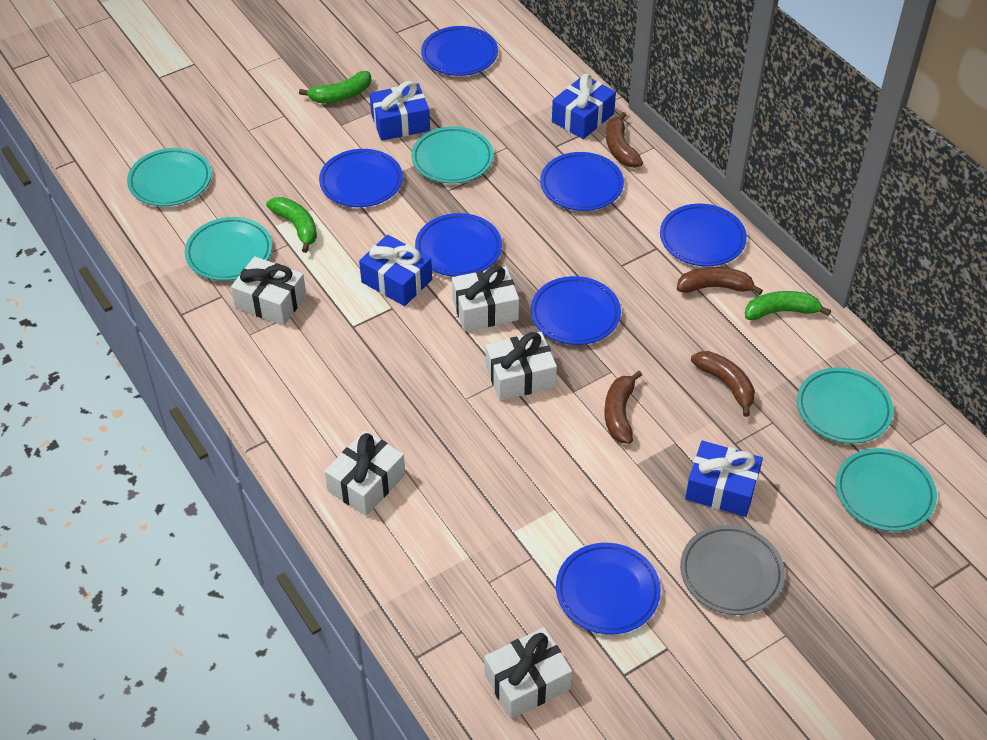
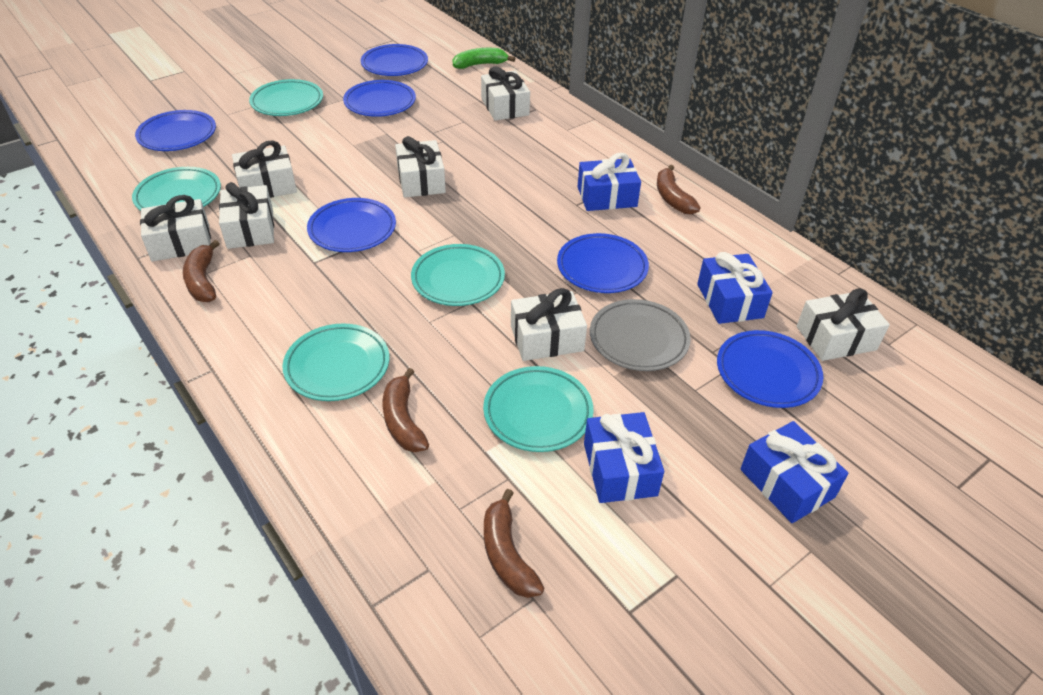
blue plate: 7 -> 6
green banana: 3 -> 1
white gift: 5 -> 7

